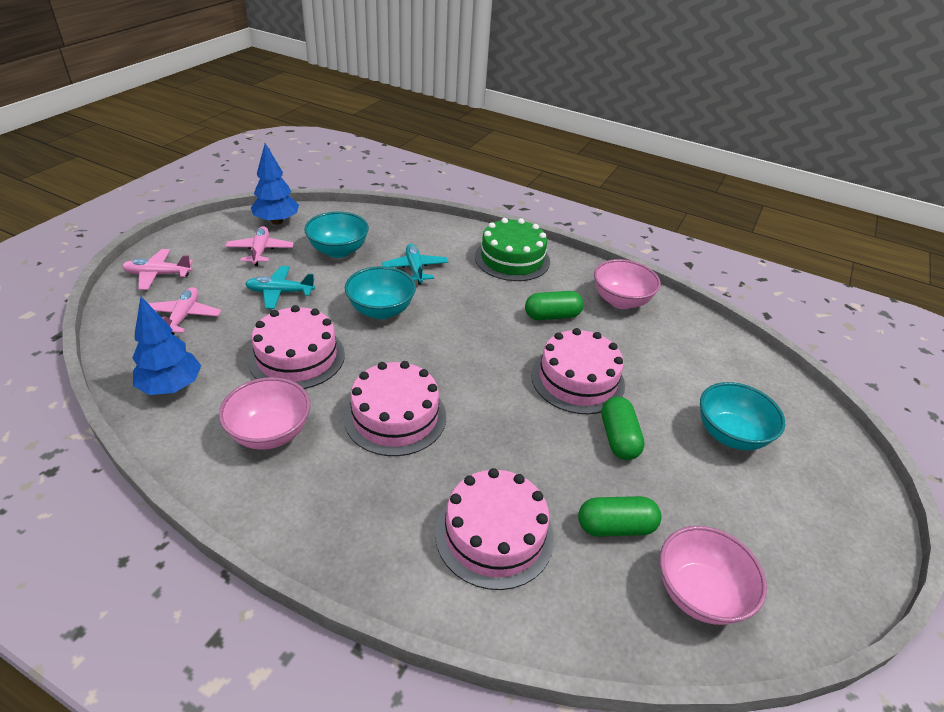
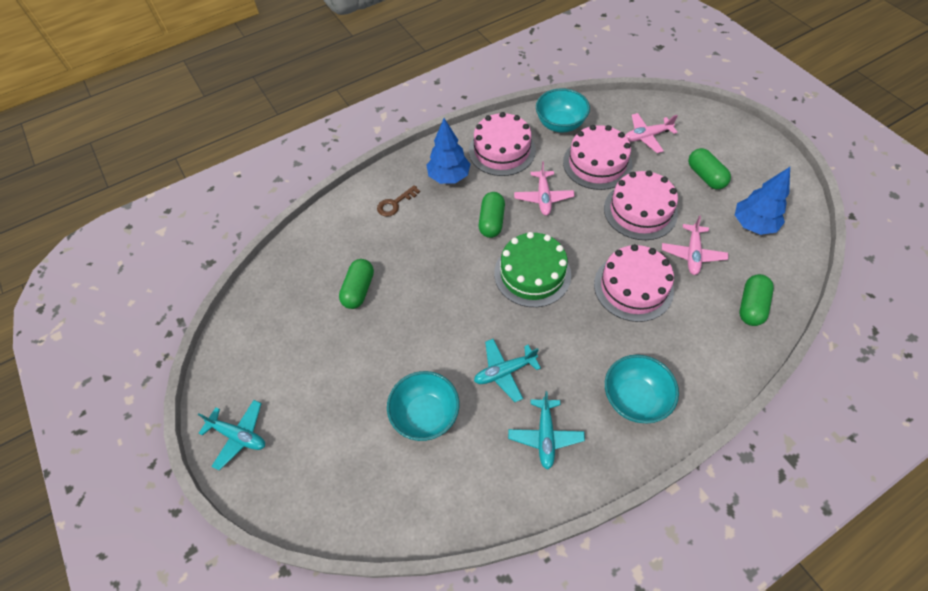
brown key: 0 -> 1
green capsule: 3 -> 4
pink bowl: 3 -> 0
turquoise plane: 2 -> 3

